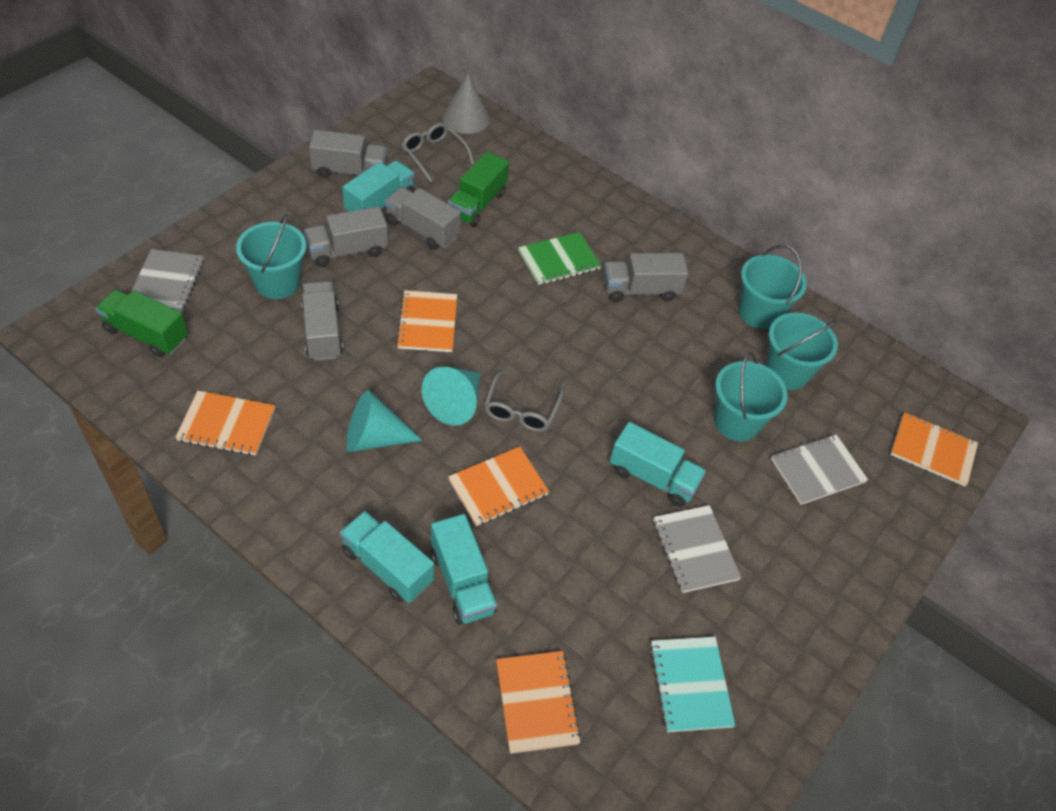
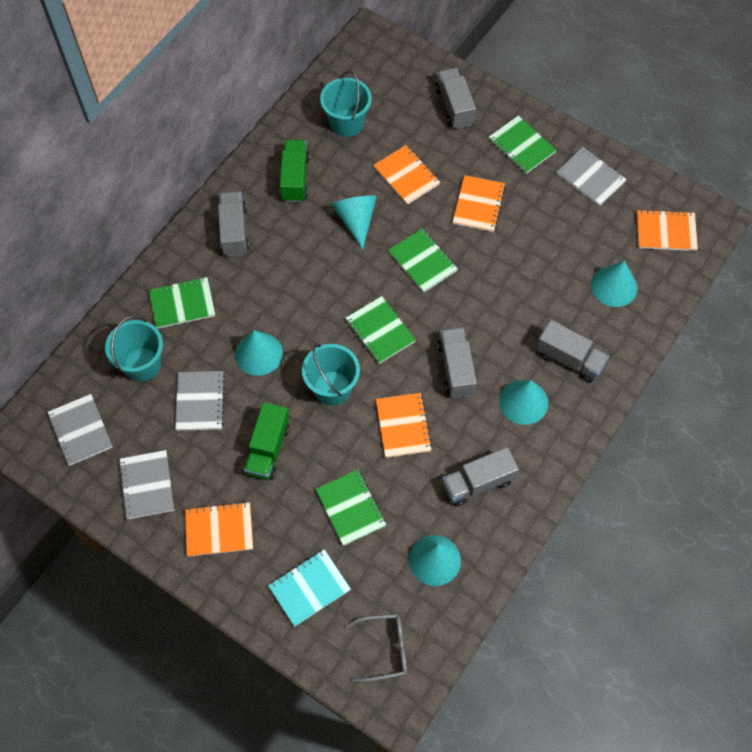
green notebook: 1 -> 5
grey cone: 1 -> 0
grey glasses: 2 -> 1
grey notebook: 3 -> 4
turquoise bucket: 4 -> 3
turquoise cone: 2 -> 5
turquoise truck: 4 -> 0

